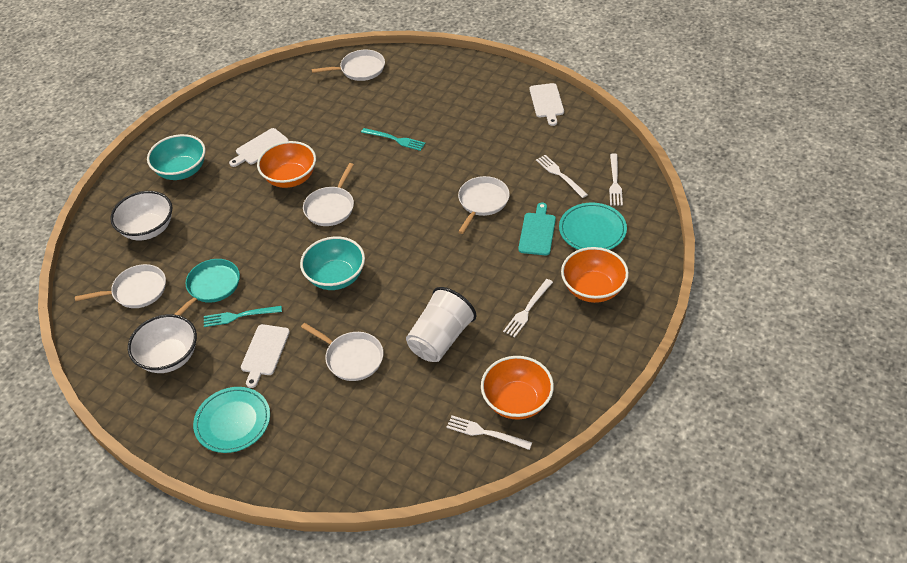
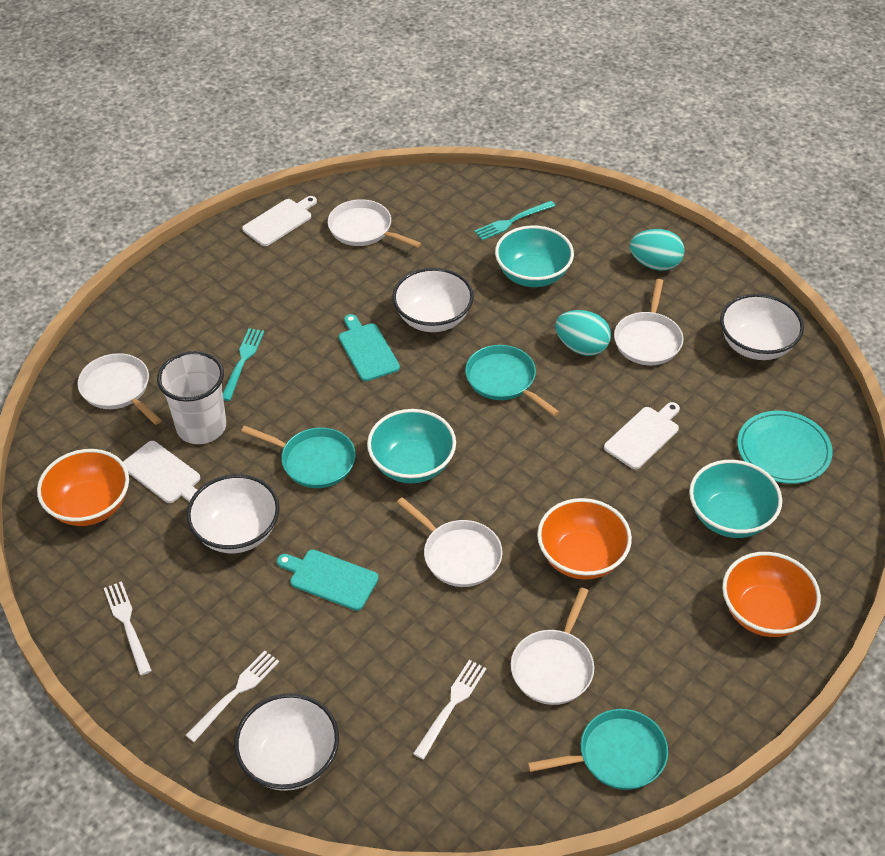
turquoise bowl: 2 -> 3
turquoise cutting board: 1 -> 2
turquoise egg: 0 -> 2
turquoise pan: 1 -> 3
turquoise plate: 2 -> 1
white bowl: 2 -> 4
white fork: 4 -> 3

